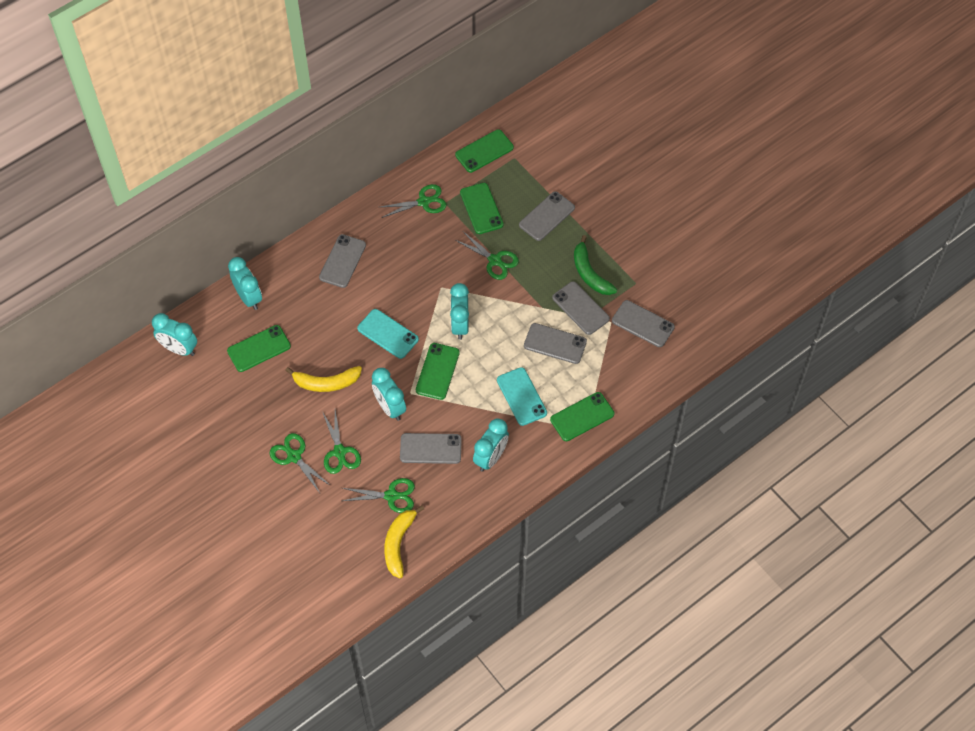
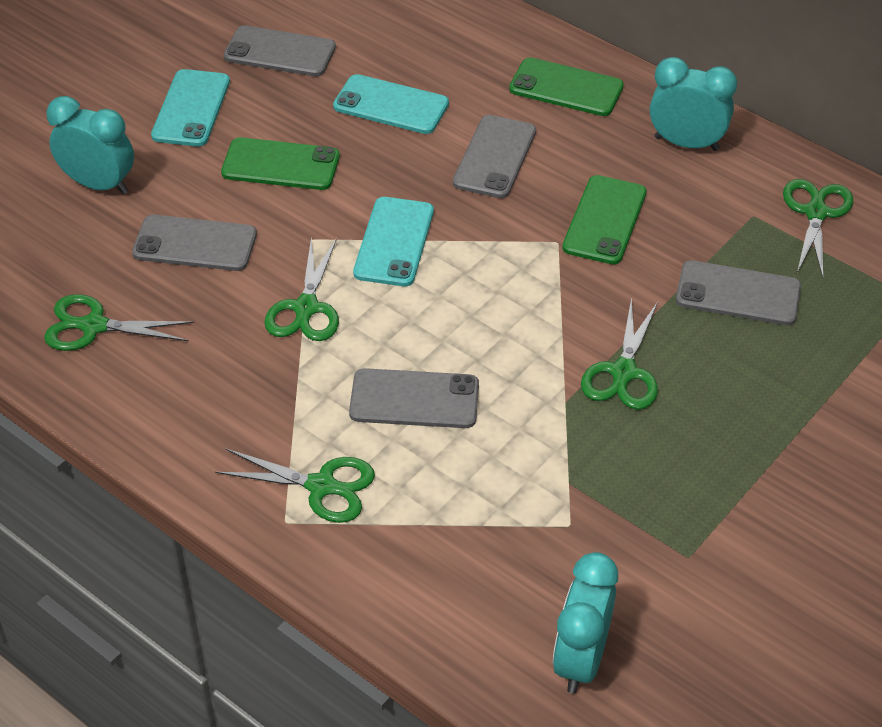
green banana: 1 -> 0
green phone: 5 -> 3
grey phone: 6 -> 5
turquoise clock: 5 -> 3
turquoise phone: 2 -> 3
yellow banana: 2 -> 0

